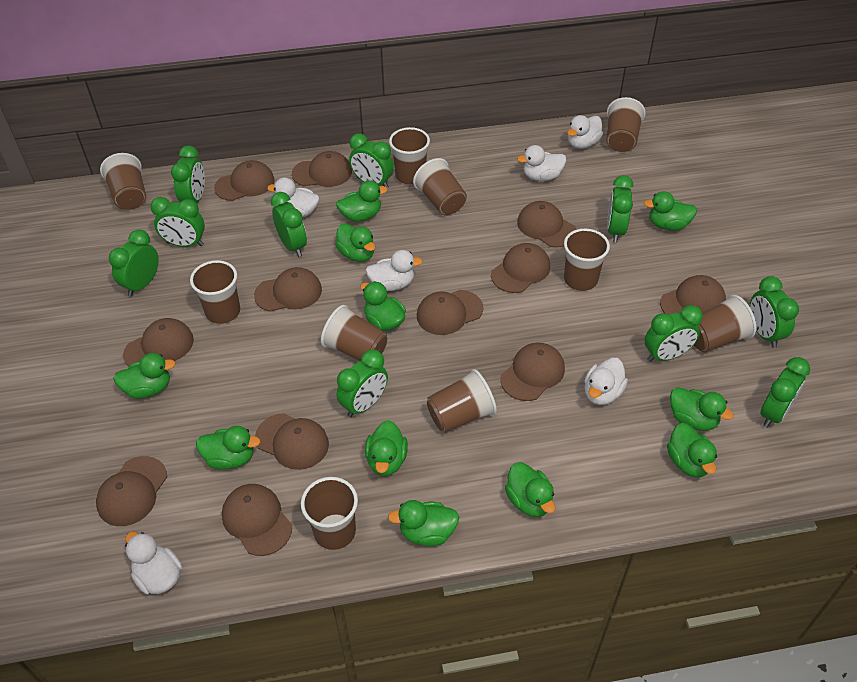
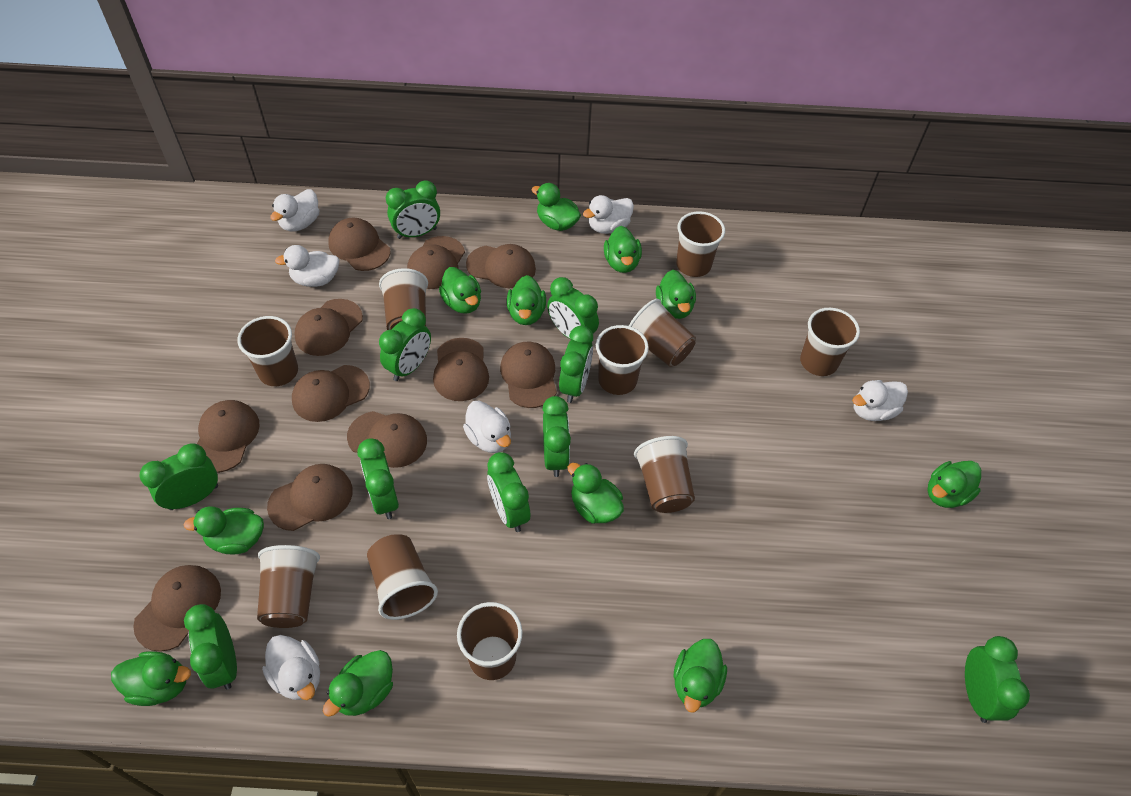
brown cap: 12 -> 11

